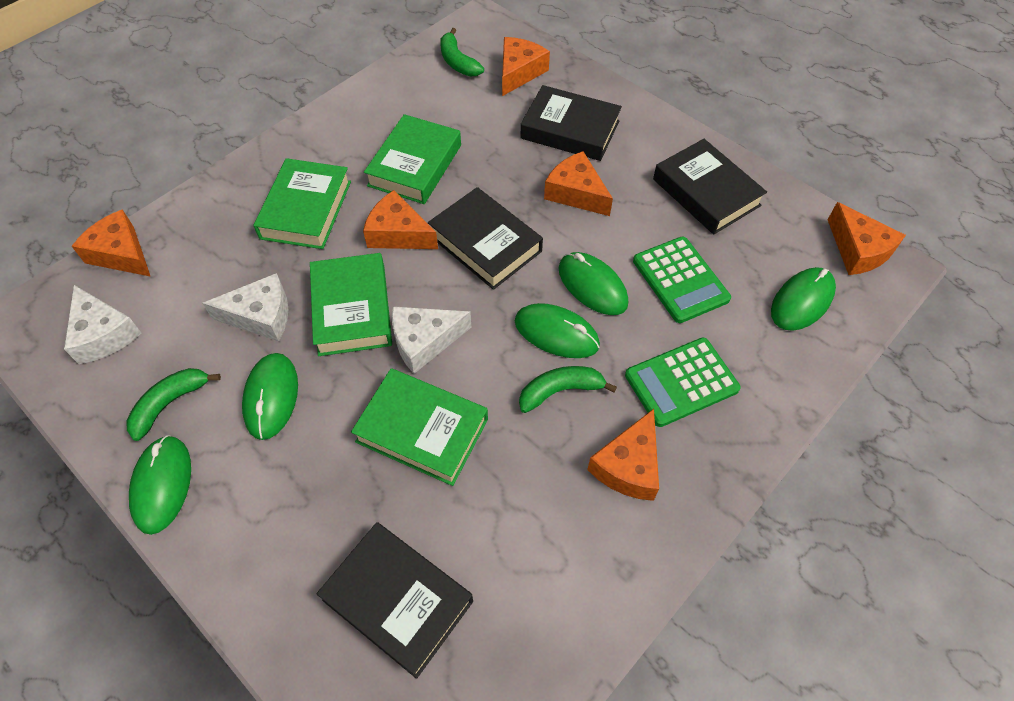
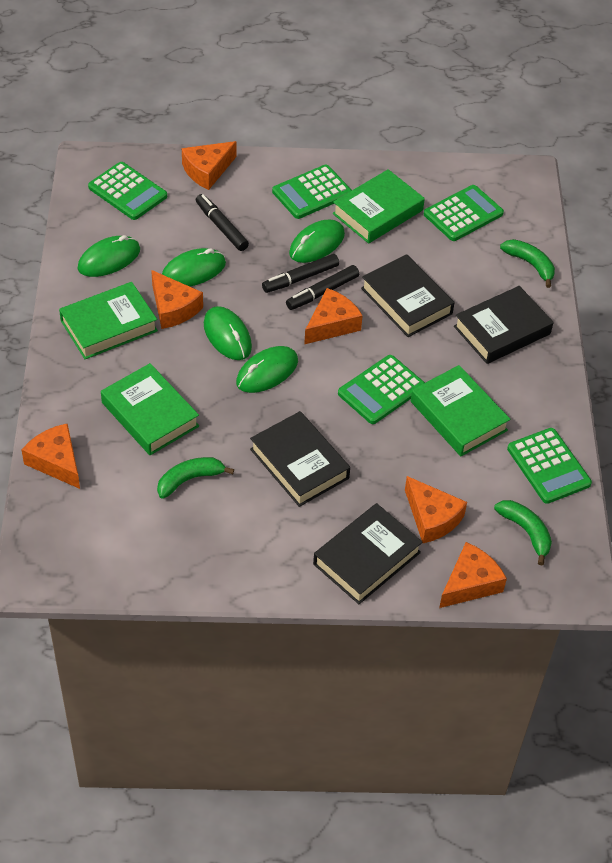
black marker: 0 -> 3
green calculator: 2 -> 5
white cheese: 3 -> 0

